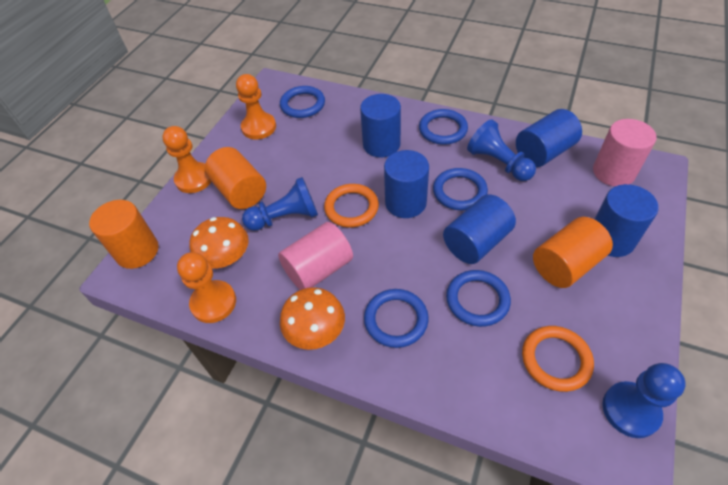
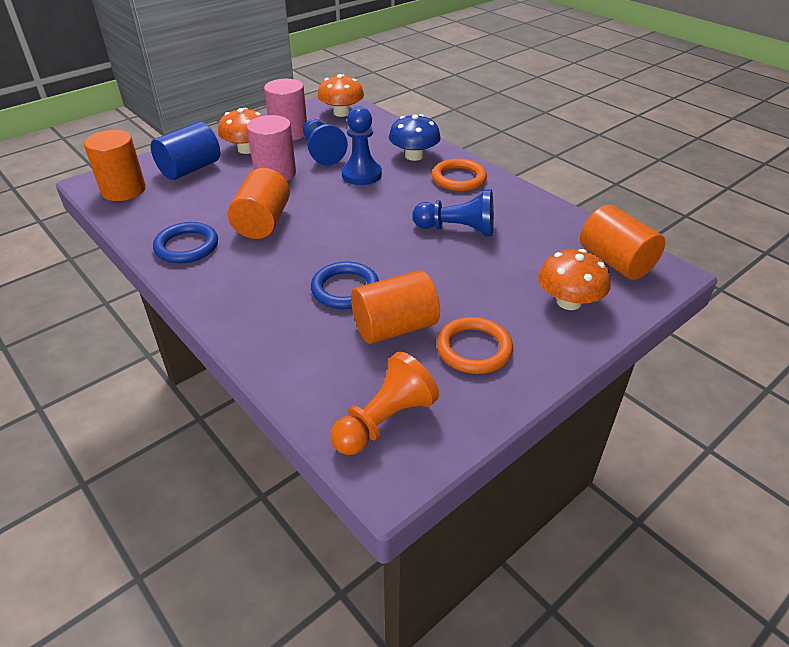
blue cylinder: 5 -> 1
blue mushroom: 0 -> 1
blue ring: 5 -> 2
orange cylinder: 3 -> 4
orange mushroom: 2 -> 3
orange pawn: 3 -> 1

